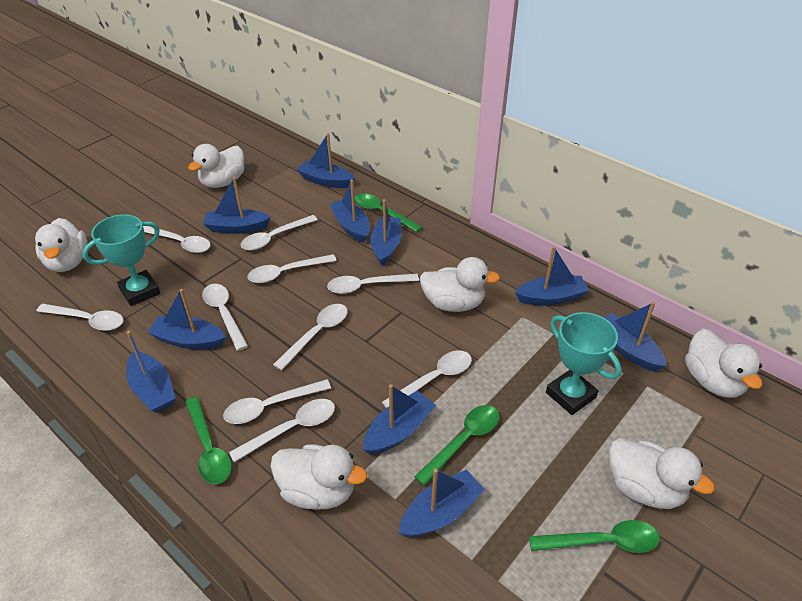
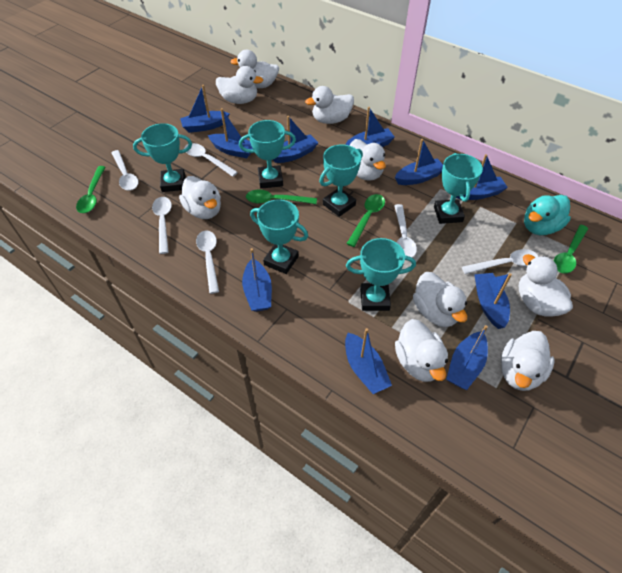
turquoise duck: 0 -> 1
turquoise trophy: 2 -> 6
white duck: 6 -> 9
white spoon: 10 -> 6

